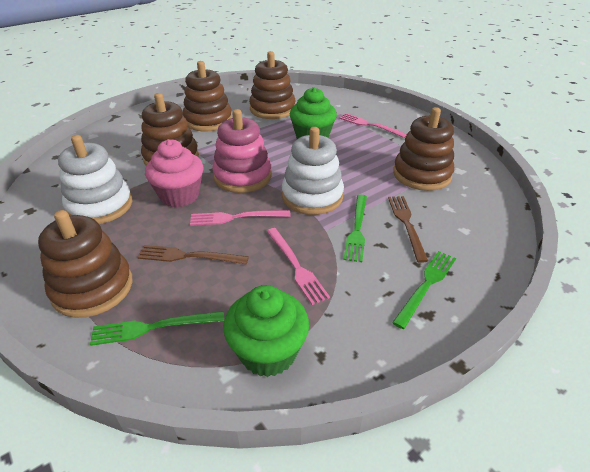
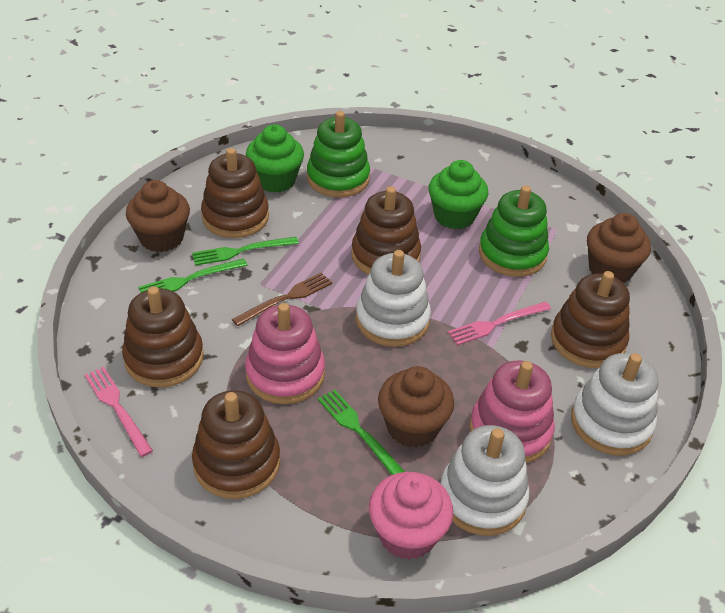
brown cupcake: 0 -> 3
brown fork: 2 -> 1
green stacking toy: 0 -> 2
pink fork: 3 -> 2
pink stacking toy: 1 -> 2
white stacking toy: 2 -> 3

